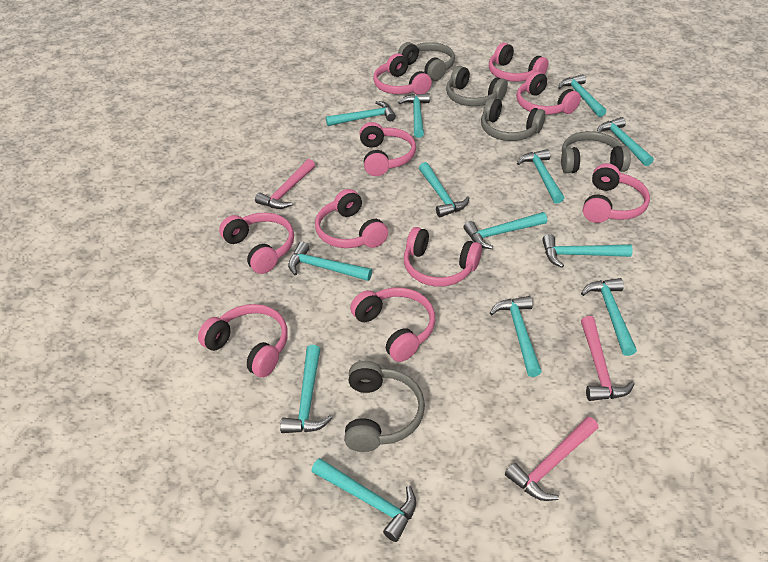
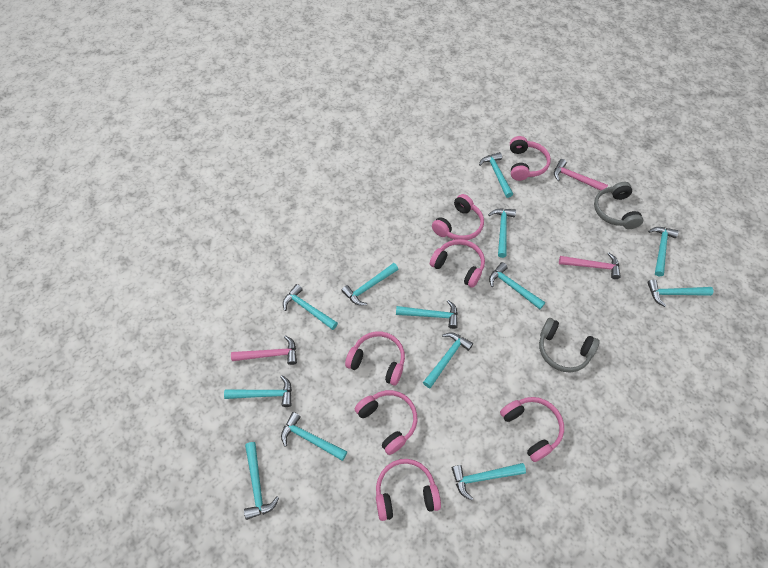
grey headphones: 5 -> 2
pink headphones: 10 -> 7

